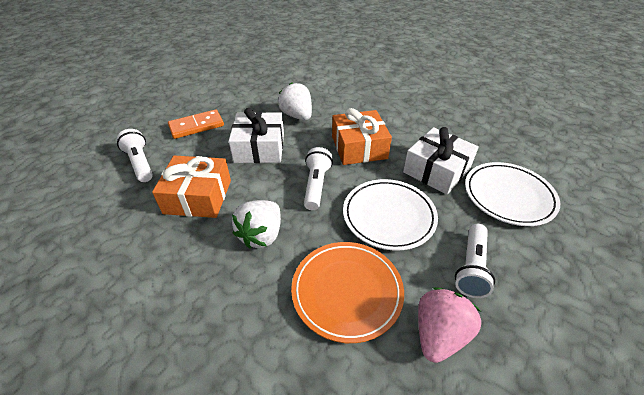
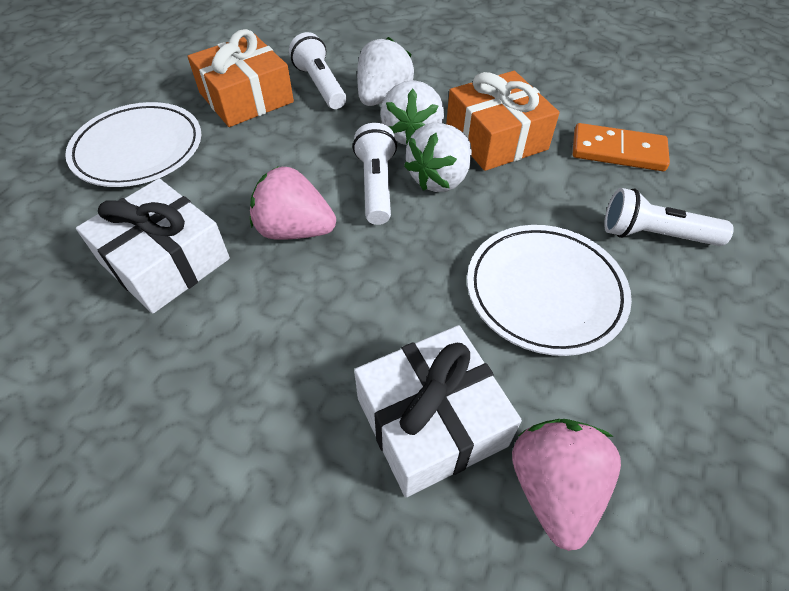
orange plate: 1 -> 0
pink strawberry: 1 -> 2
white strawberry: 2 -> 3

